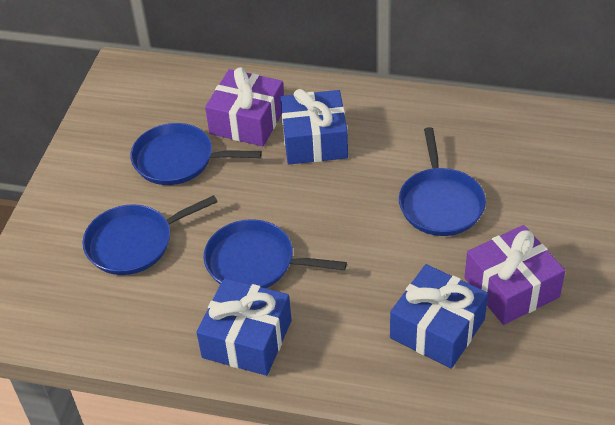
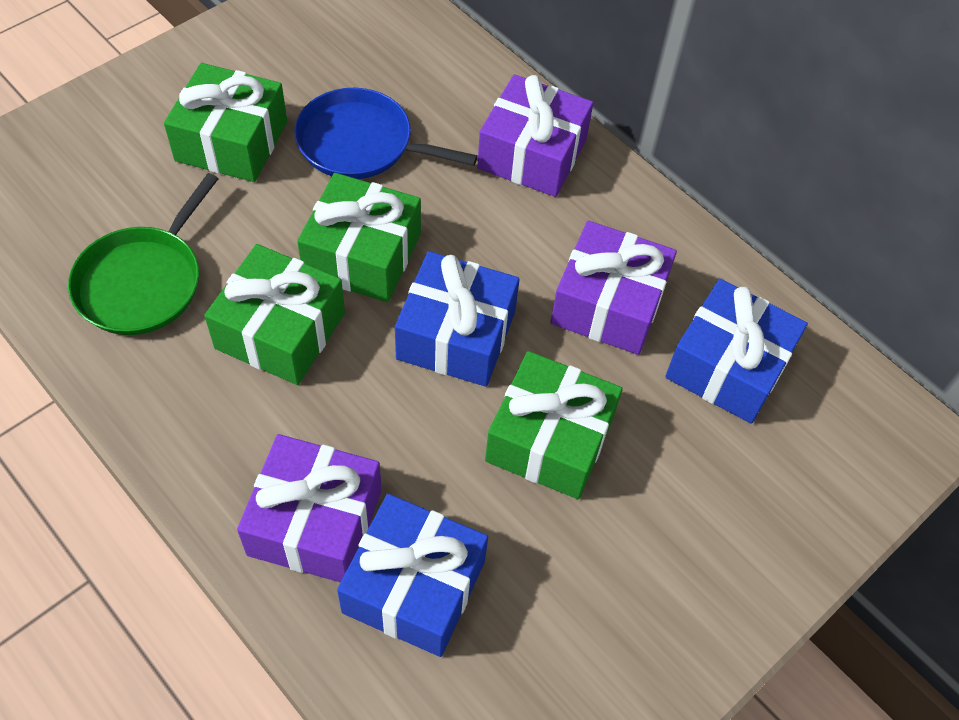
blue pan: 4 -> 1
green gift: 0 -> 4
green pan: 0 -> 1
purple gift: 2 -> 3

